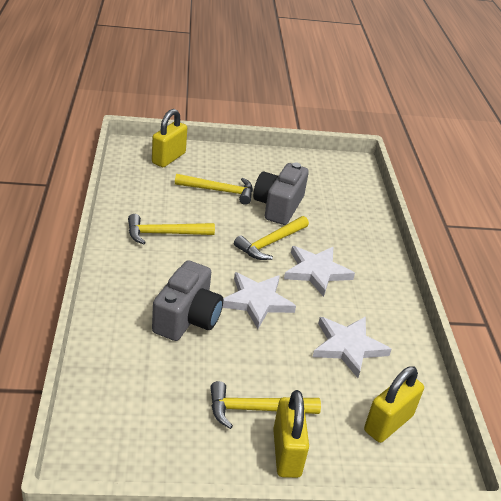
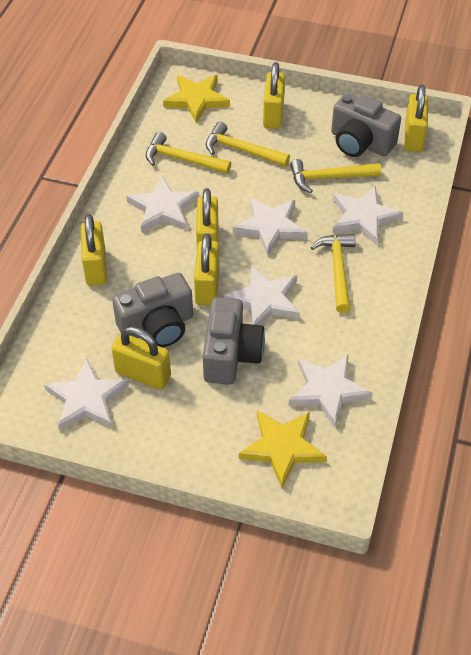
grey camera: 2 -> 3
white star: 3 -> 6
yellow padlock: 3 -> 6
yellow star: 0 -> 2

